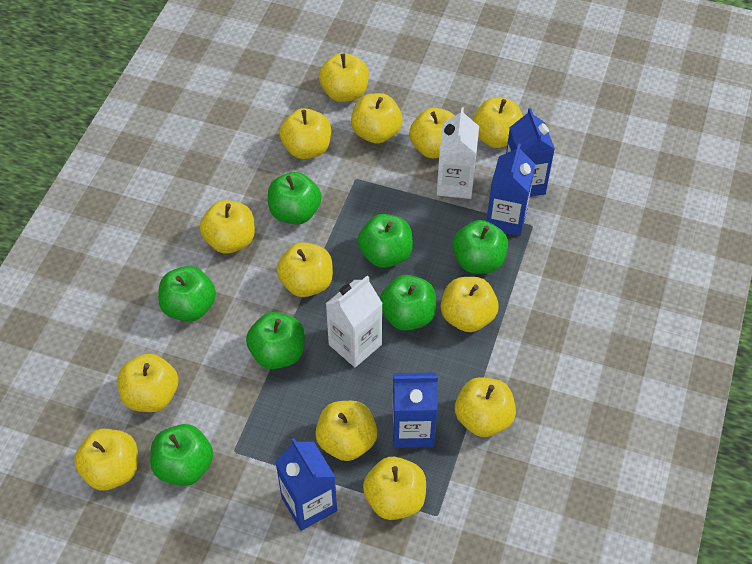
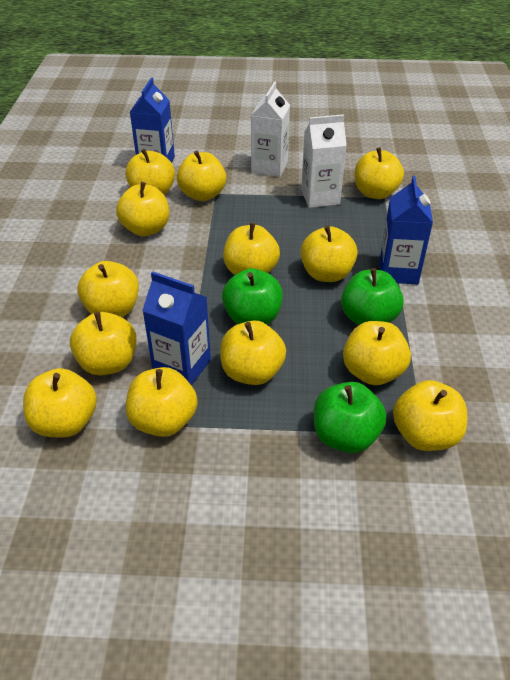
blue carton: 4 -> 3
green apple: 7 -> 3

